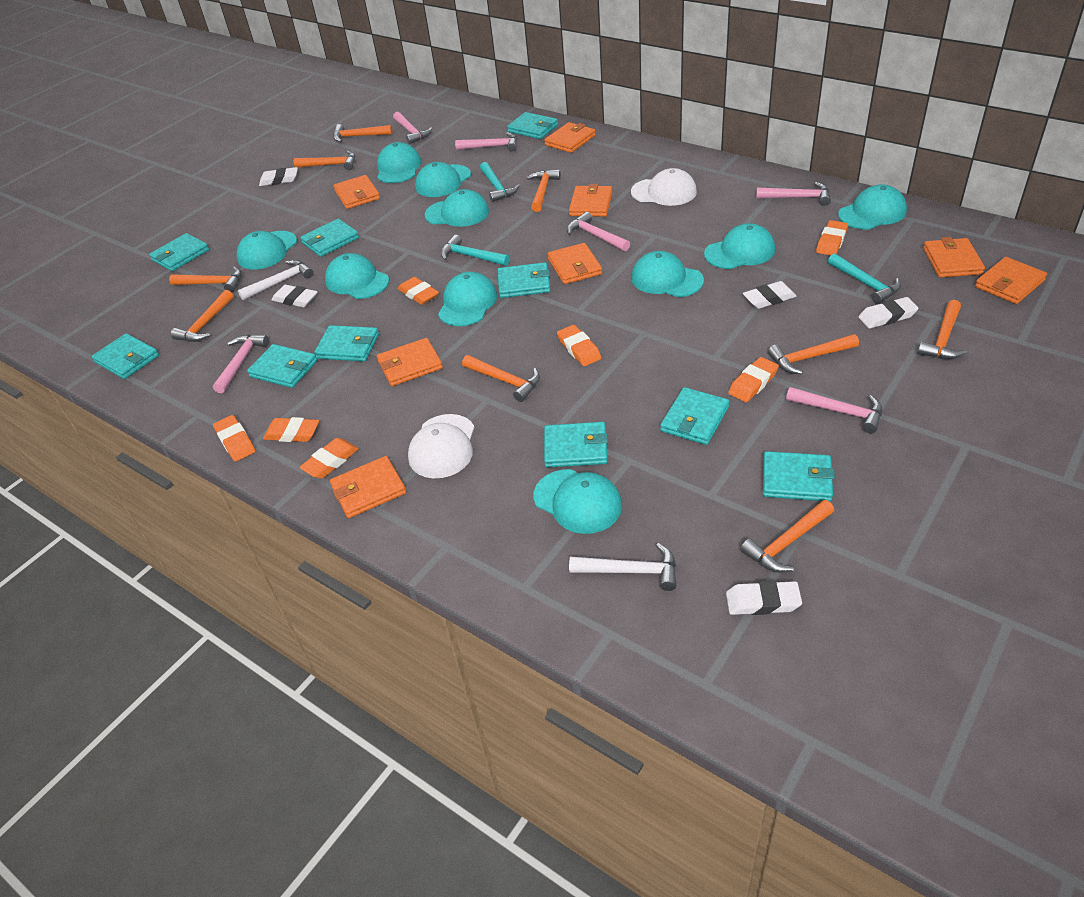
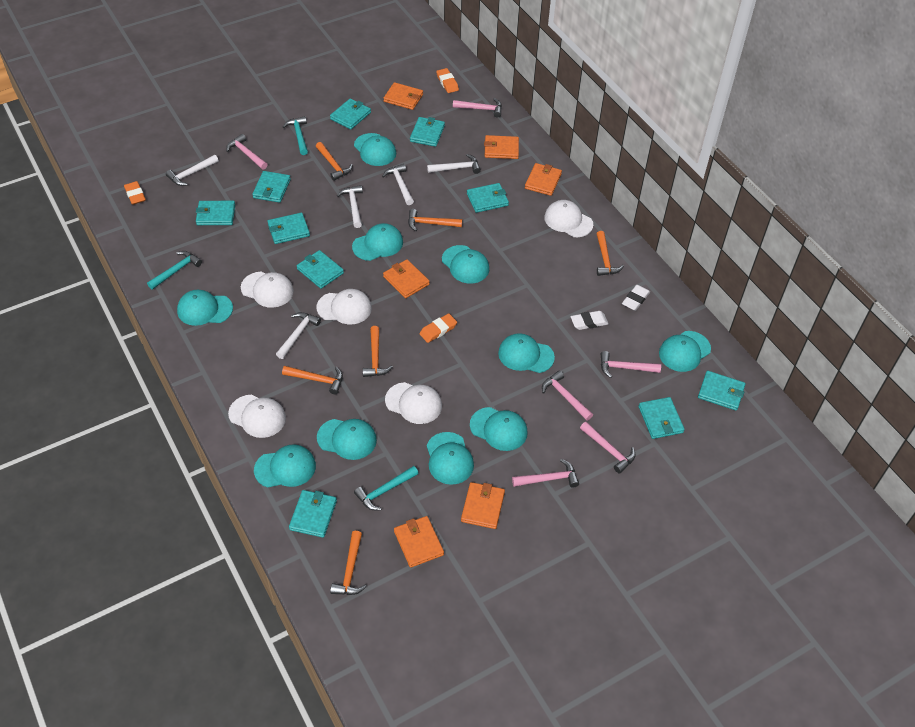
orange eraser: 7 -> 3
orange hammer: 9 -> 6
orange wallet: 8 -> 6
white cap: 2 -> 5
white eraser: 5 -> 2
white hammer: 2 -> 5

